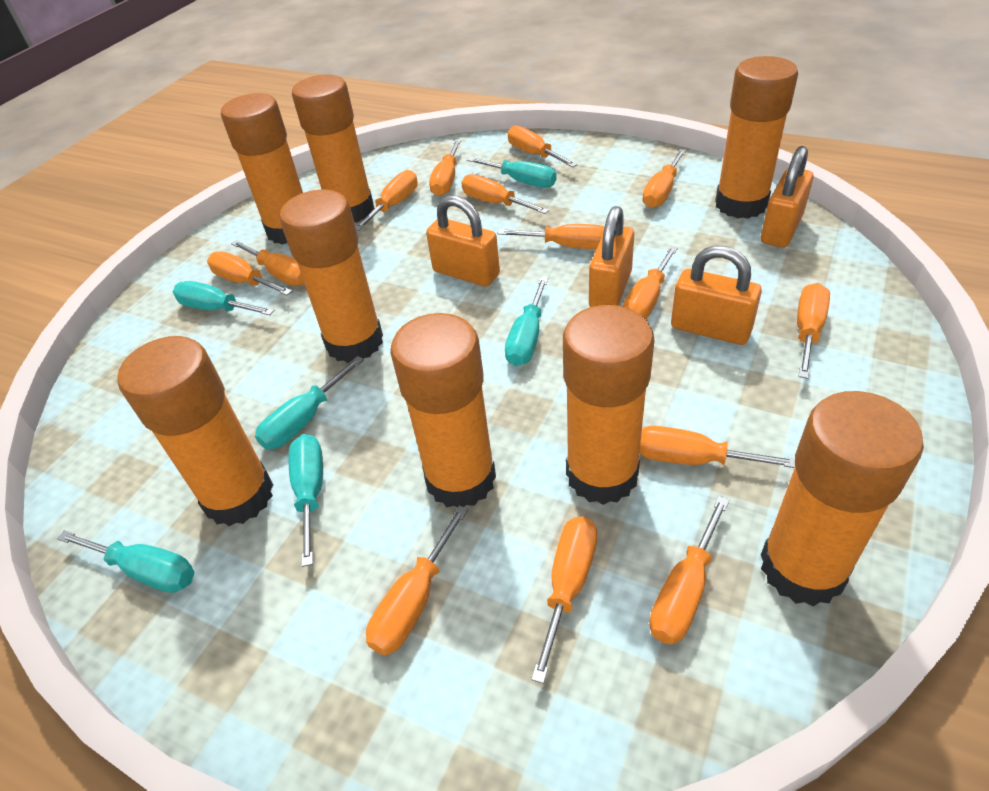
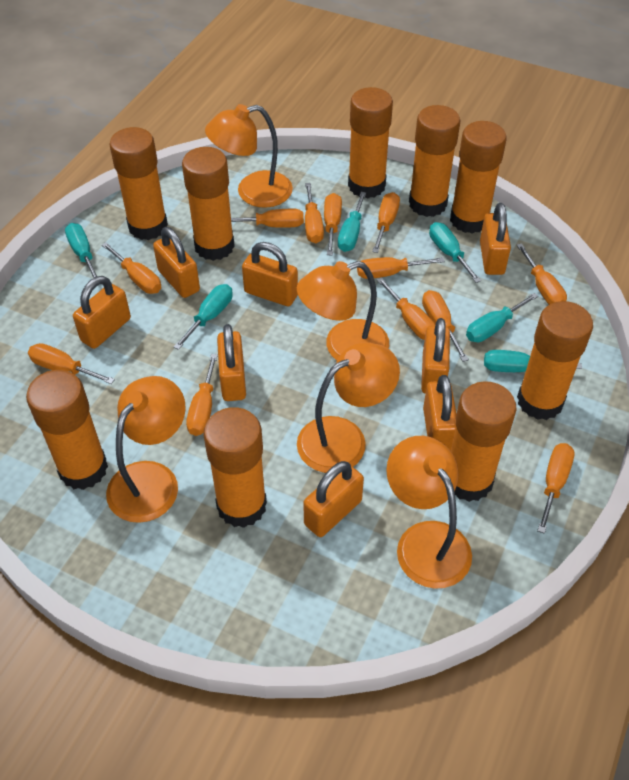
orange glue stick: 8 -> 9
orange lamp: 0 -> 5
orange padlock: 4 -> 8
orange screwdriver: 14 -> 12

